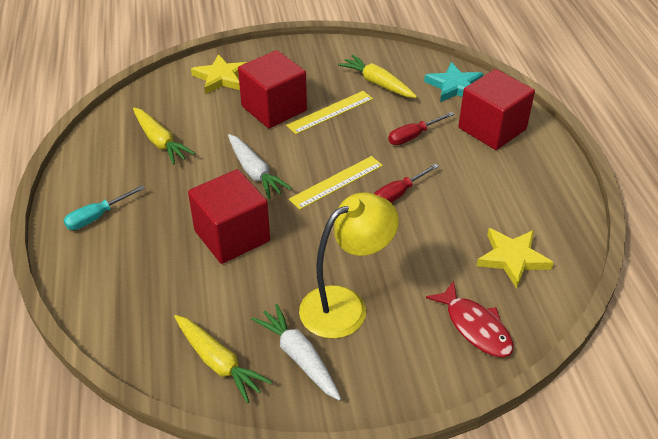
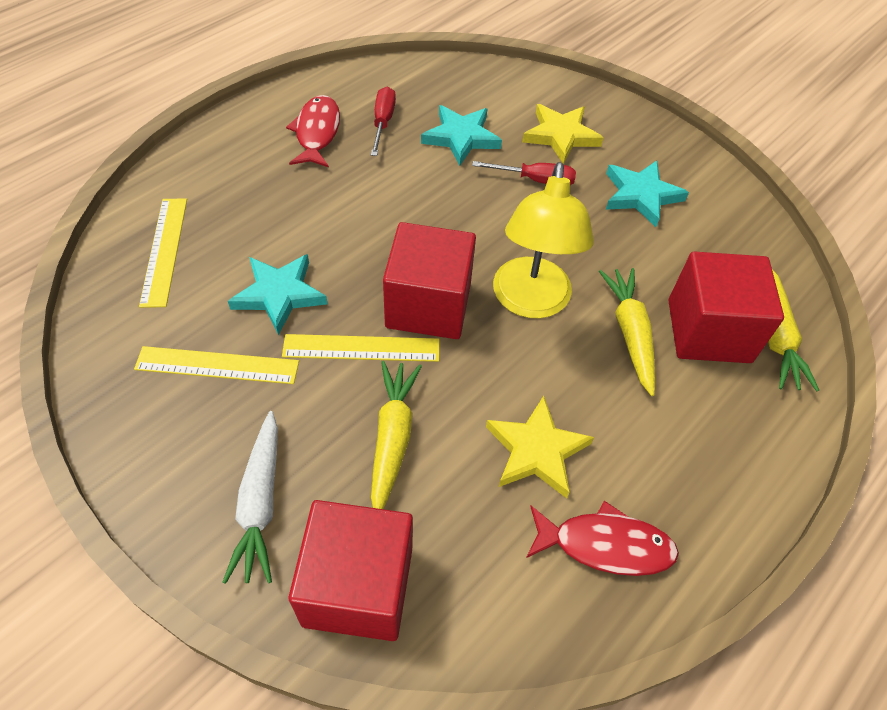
red fish: 1 -> 2
turquoise screwdriver: 1 -> 0
turquoise star: 1 -> 3
white carrot: 2 -> 1
yellow ruler: 2 -> 3

